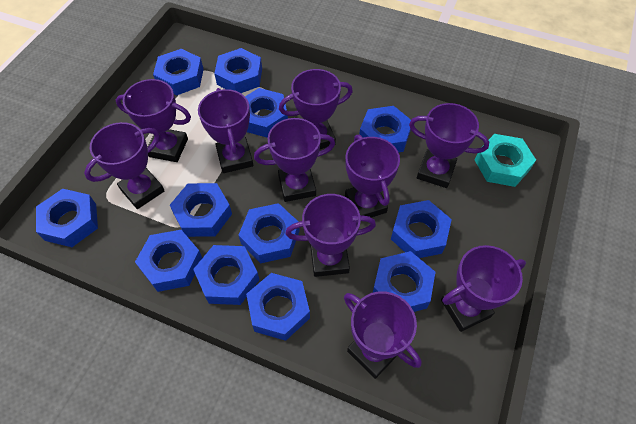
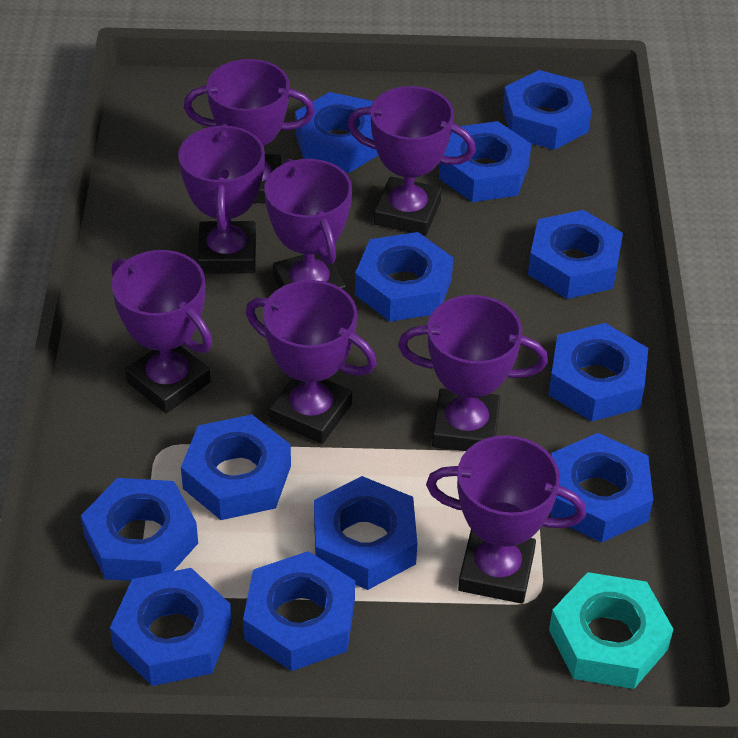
purple trophy: 10 -> 8

